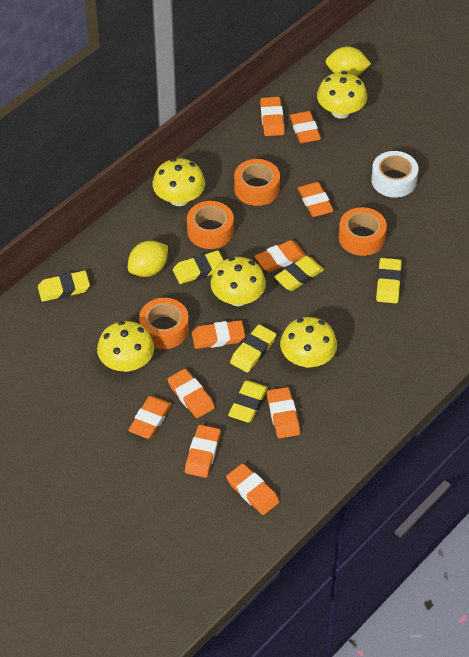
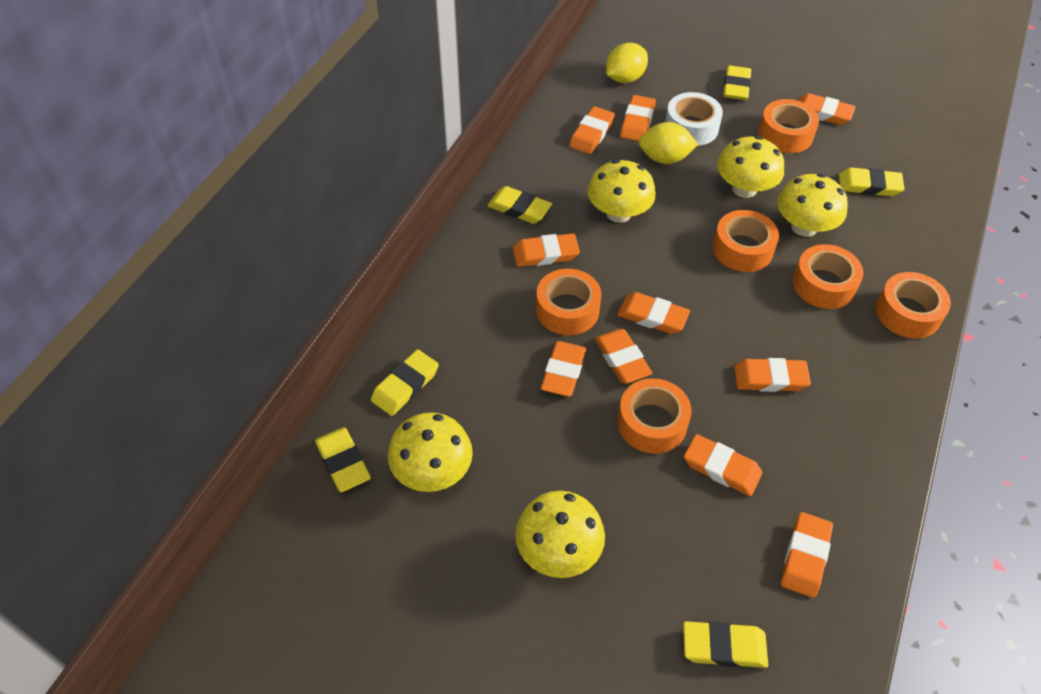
orange tape: 4 -> 6

